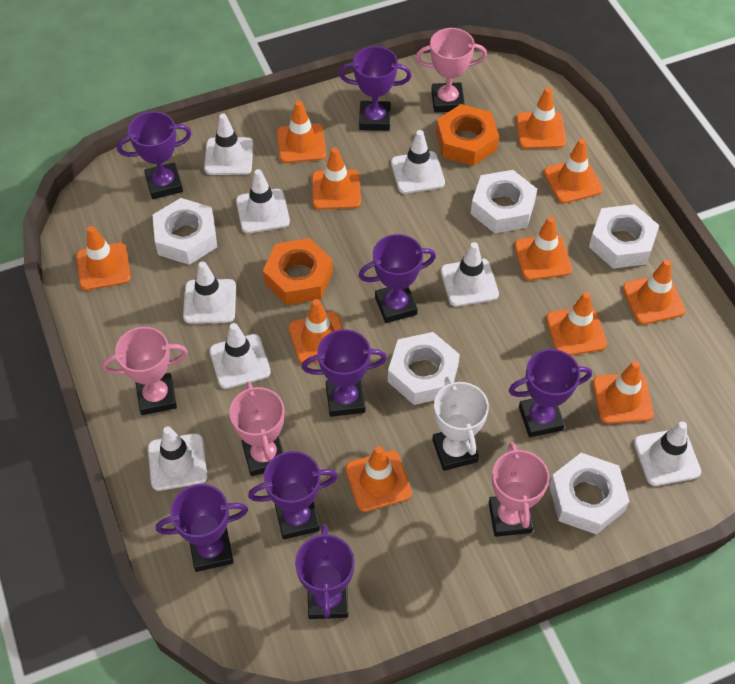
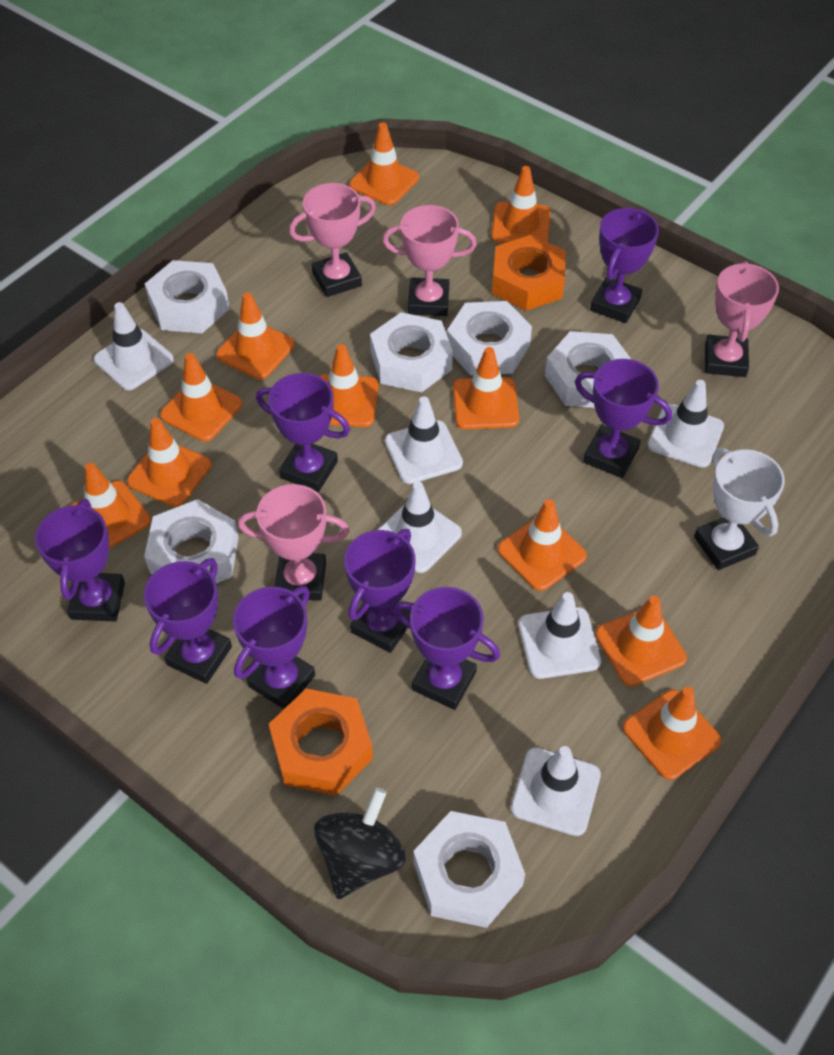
black spinning top: 0 -> 1
white nut: 5 -> 6
white traffic cone: 8 -> 6

